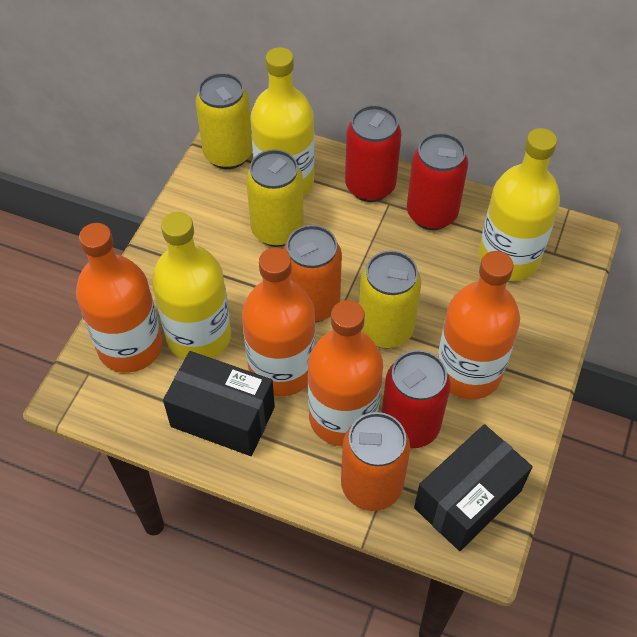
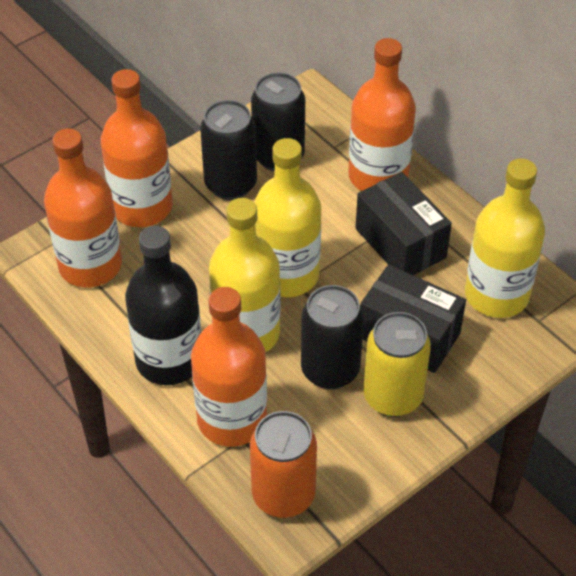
black bottle: 0 -> 1
black can: 0 -> 3
orange can: 2 -> 1
red can: 3 -> 0
yellow can: 3 -> 1

